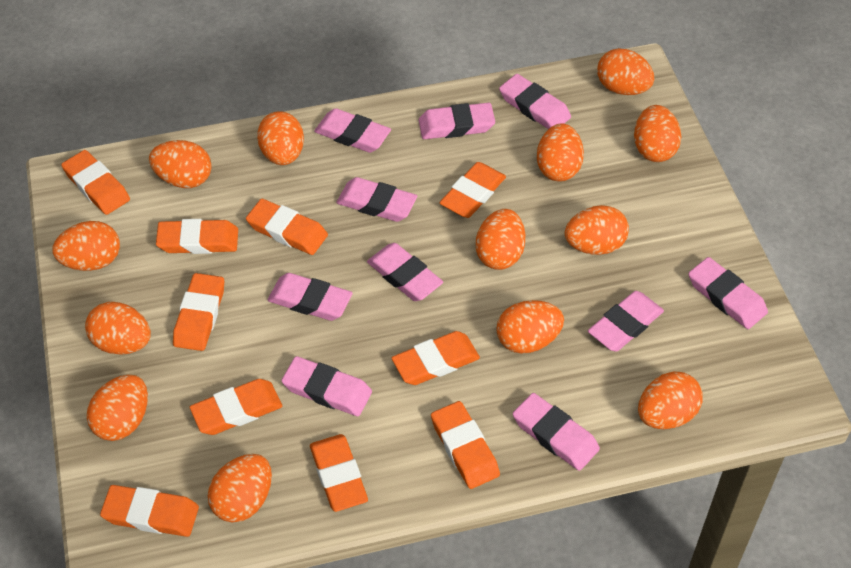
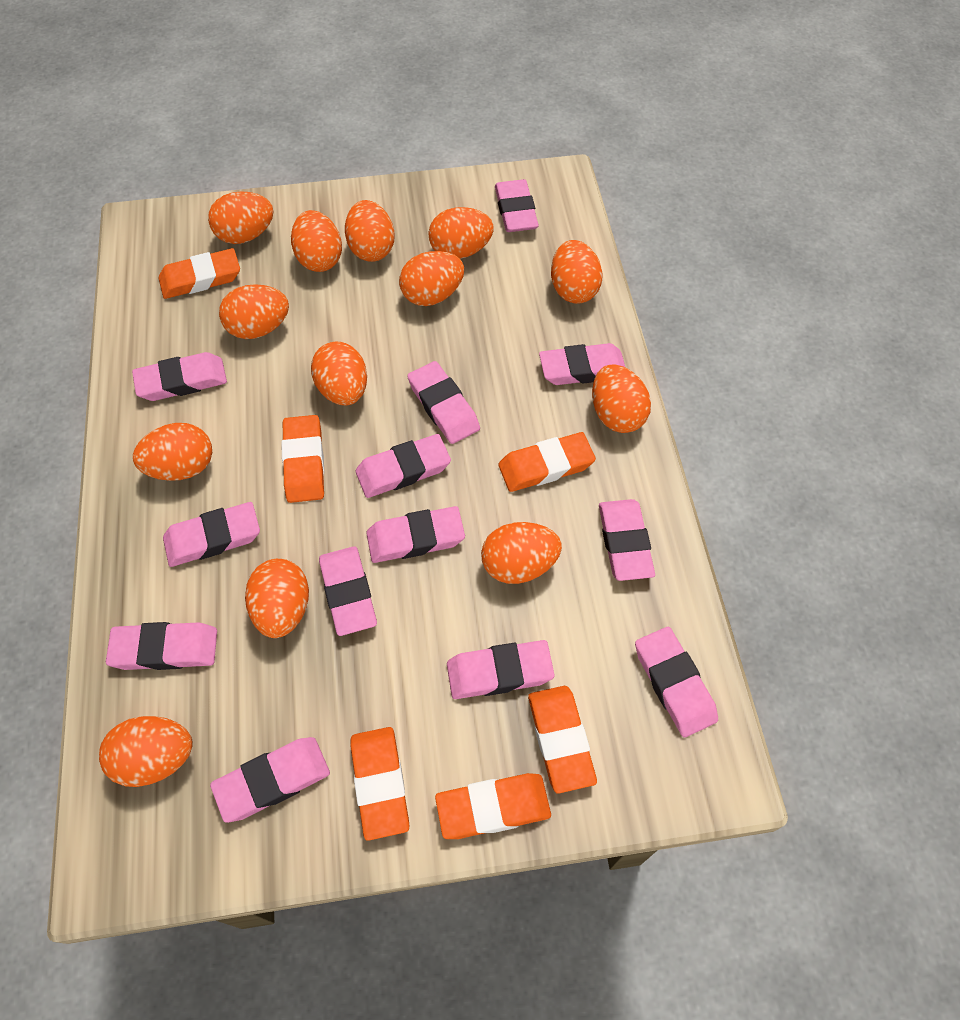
orange eraser: 10 -> 6
pink eraser: 10 -> 13

